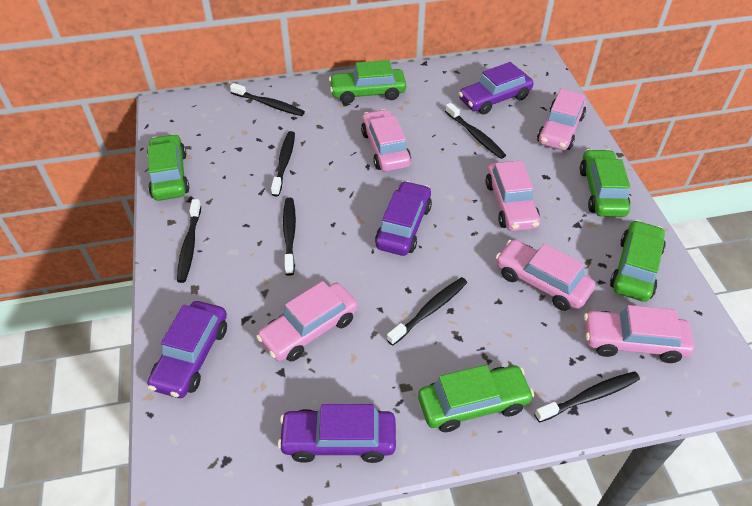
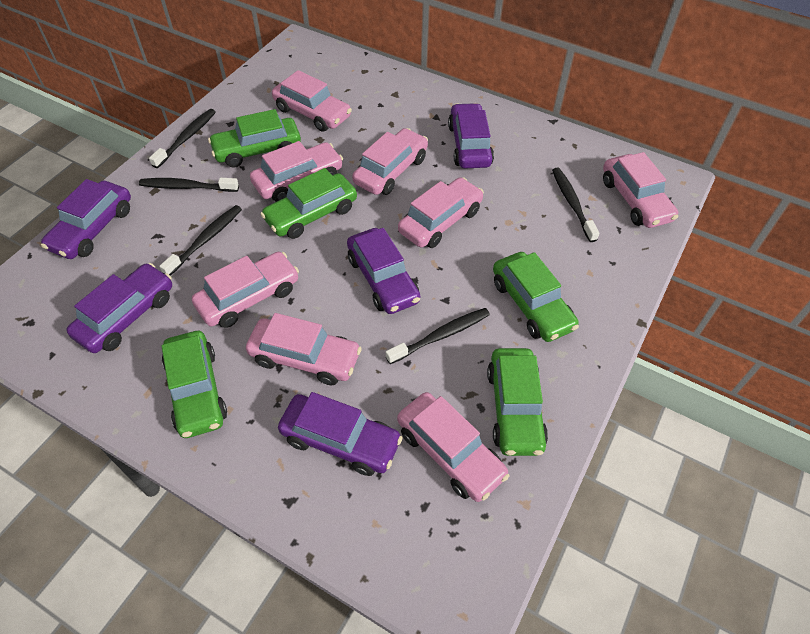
black toothbrush: 7 -> 5
pink car: 6 -> 8
purple car: 4 -> 5

